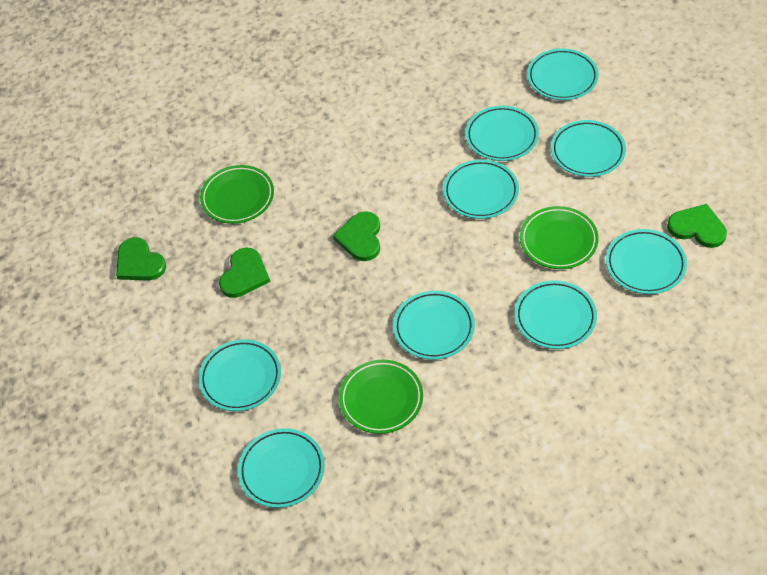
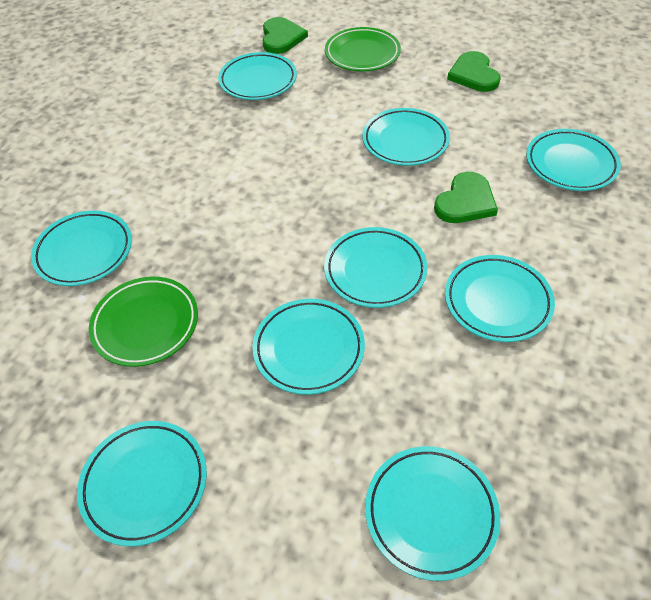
green heart: 4 -> 3
green plate: 3 -> 2

